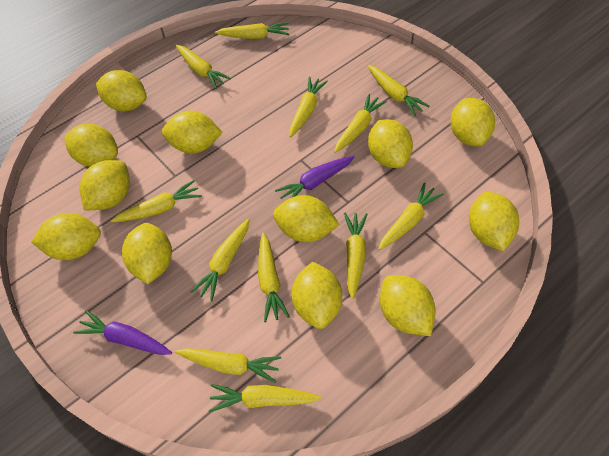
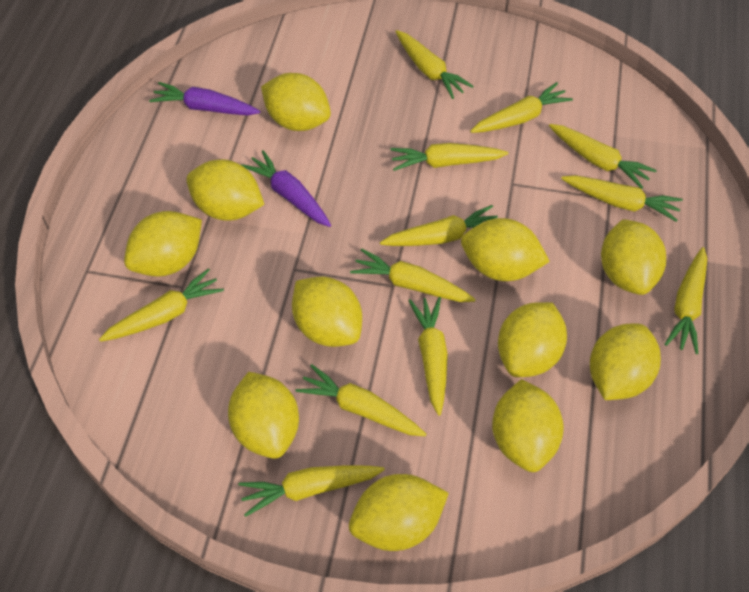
yellow lemon: 12 -> 11

